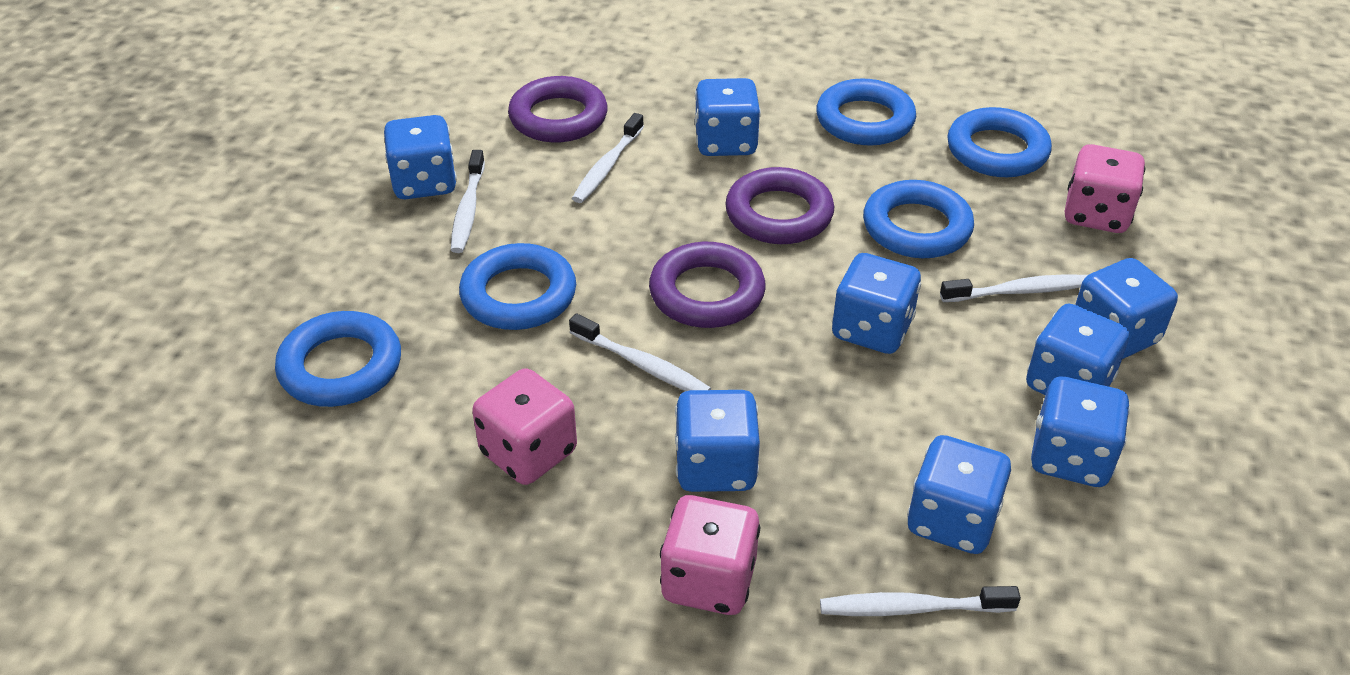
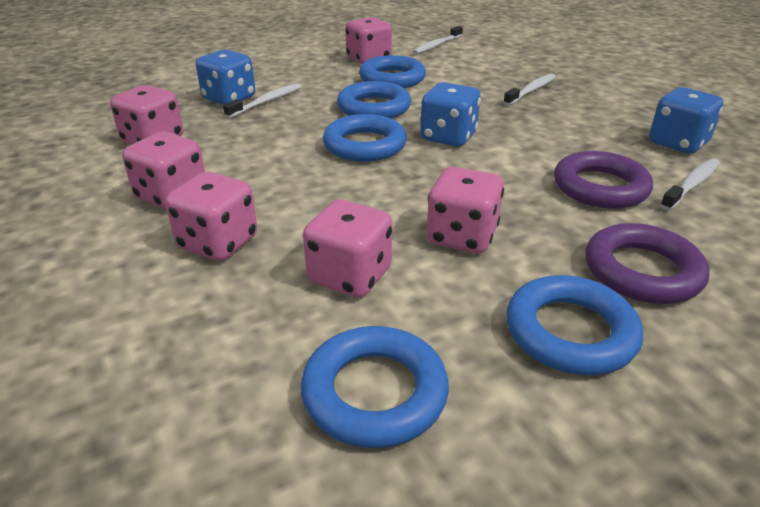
blue dice: 8 -> 3
pink dice: 3 -> 6
purple ring: 3 -> 2
white toothbrush: 5 -> 4

